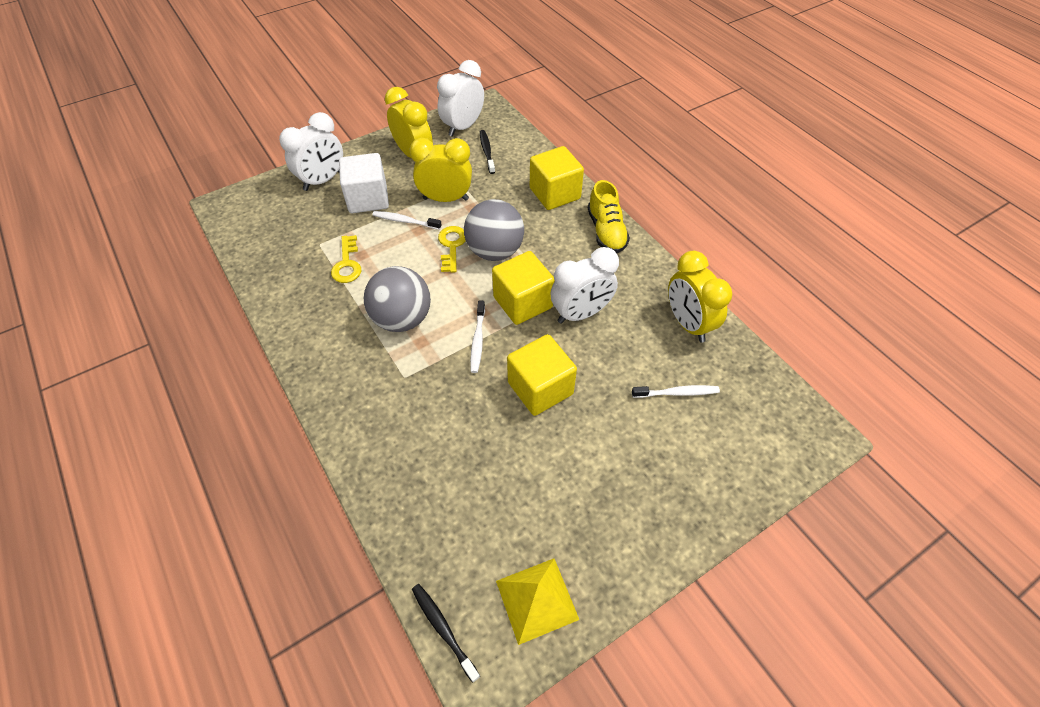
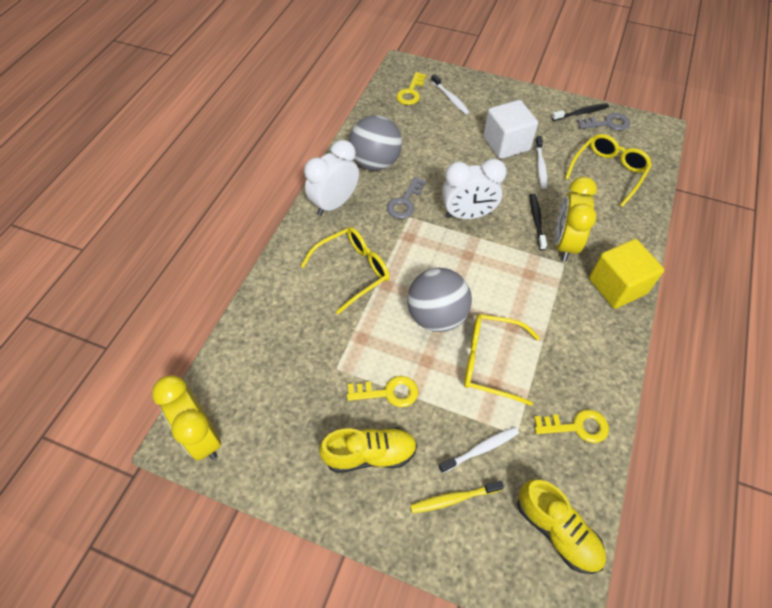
grey key: 0 -> 2
white clock: 3 -> 2
yellow clock: 3 -> 2
yellow cube: 3 -> 1
yellow glasses: 0 -> 3
yellow key: 2 -> 3
yellow pyramid: 1 -> 0
yellow shoe: 1 -> 2
yellow toothbrush: 0 -> 1

